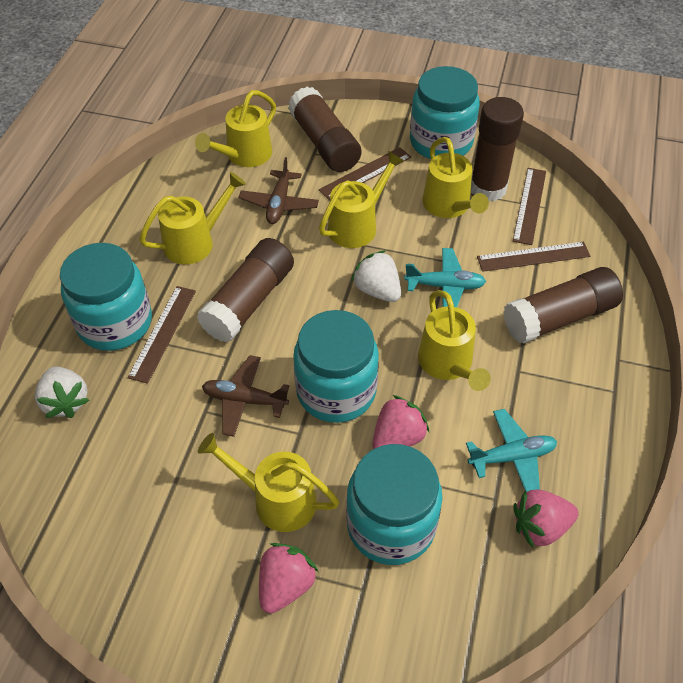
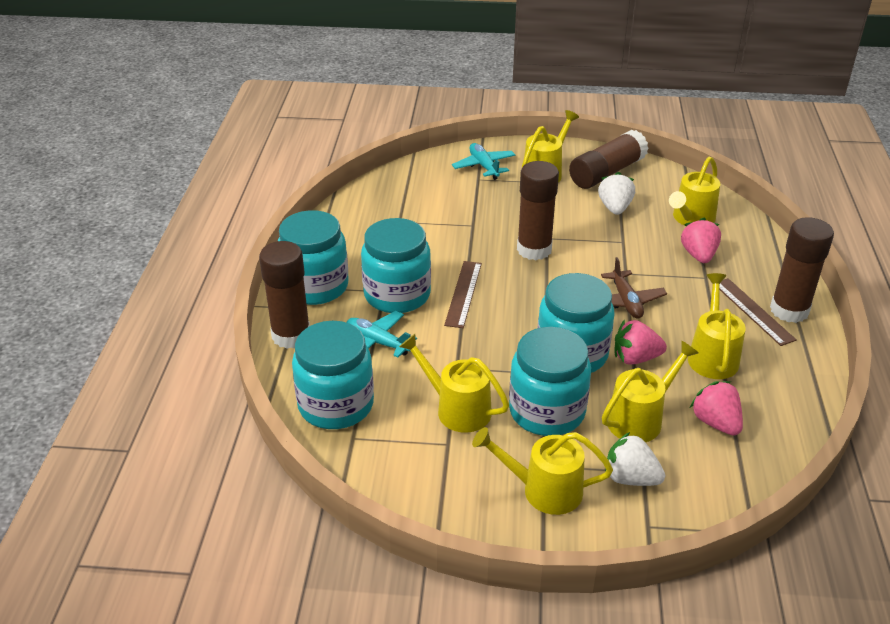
brown plane: 2 -> 1
brown ruler: 4 -> 2
turquoise jar: 4 -> 5

